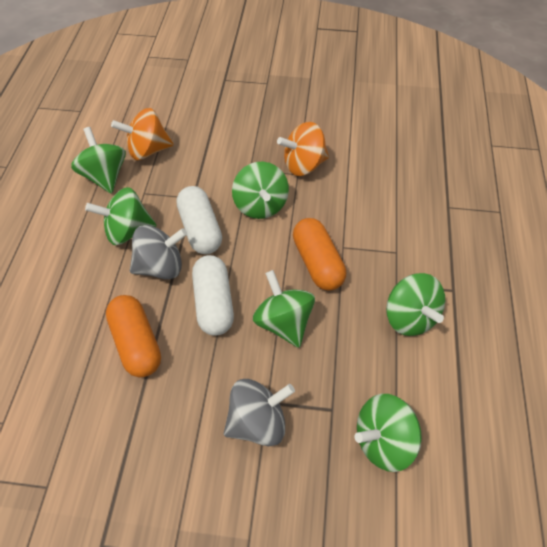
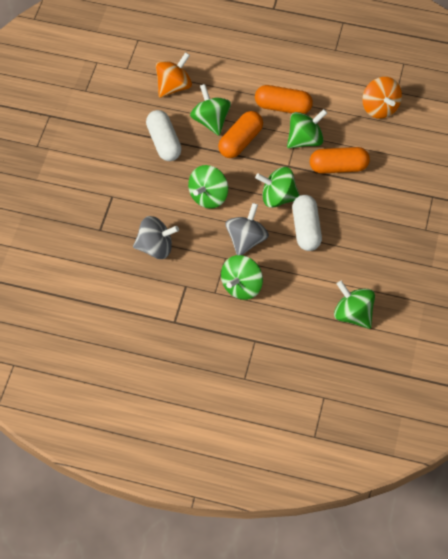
orange capsule: 2 -> 3

